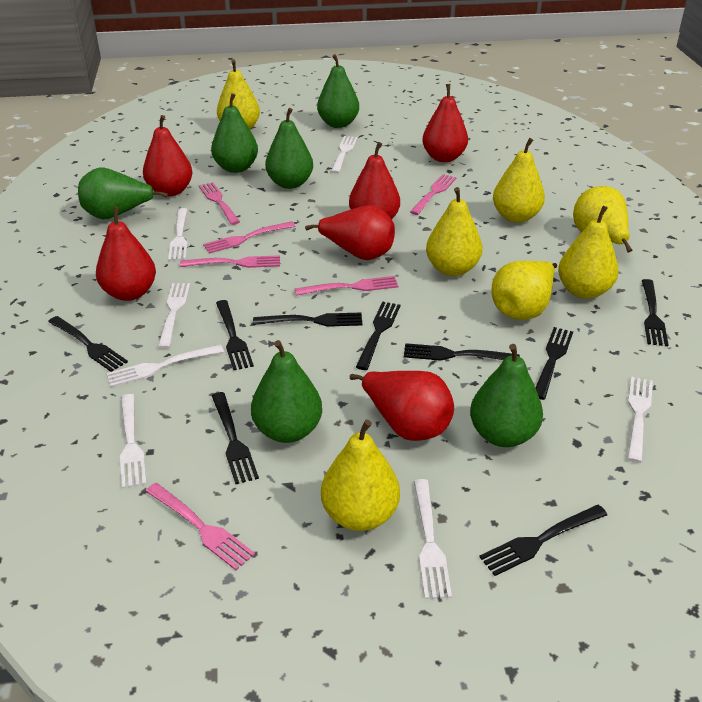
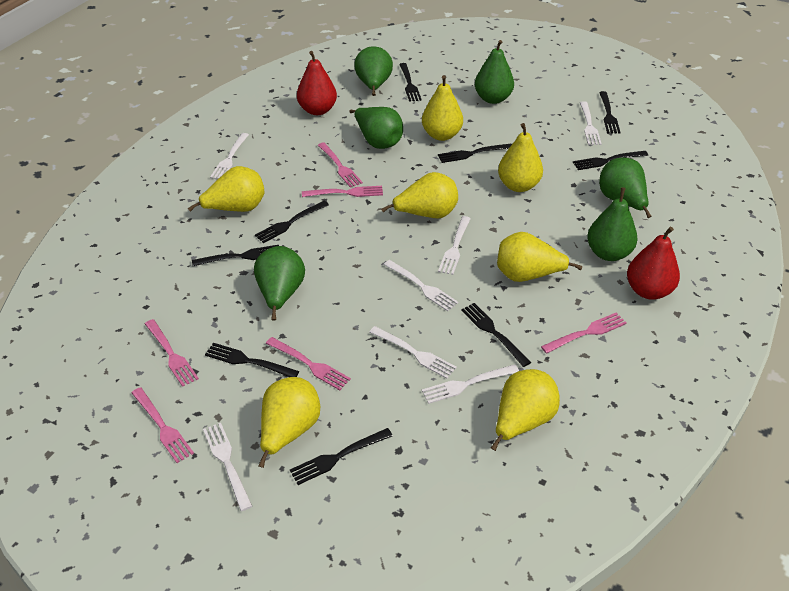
red pear: 6 -> 2

